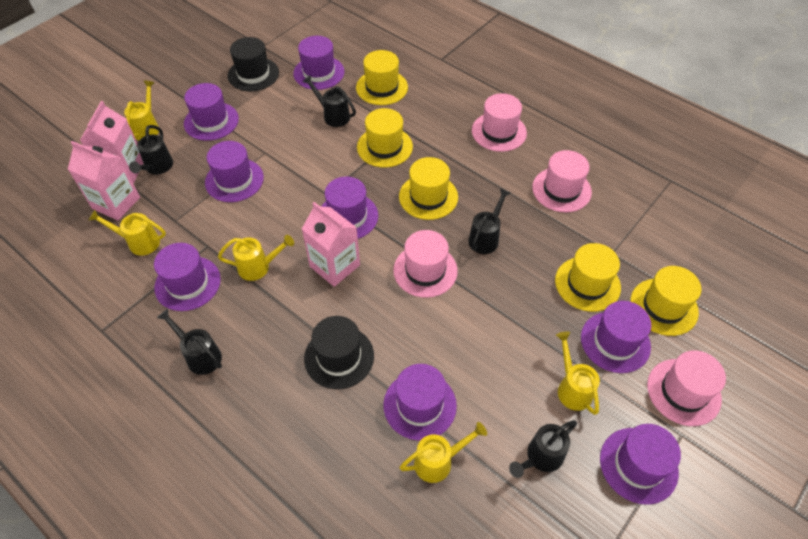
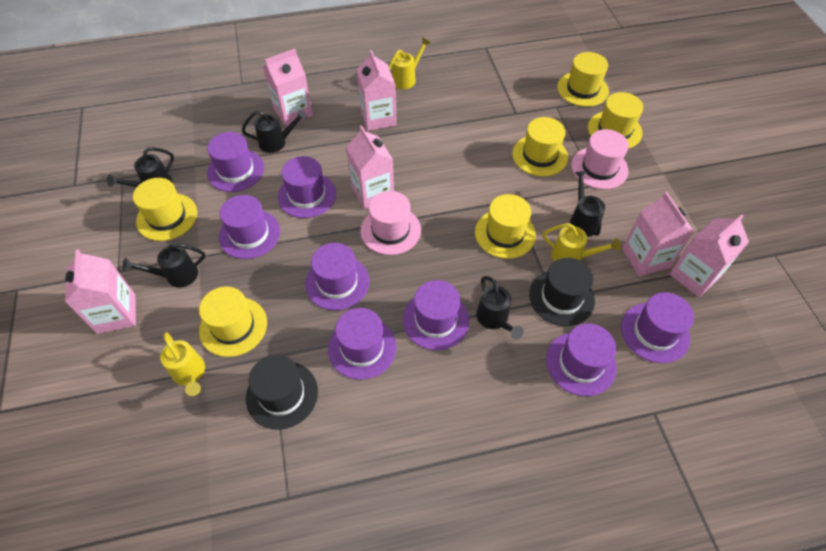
pink carton: 3 -> 6
pink hat: 4 -> 2
yellow hat: 5 -> 6
yellow watering can: 5 -> 3

